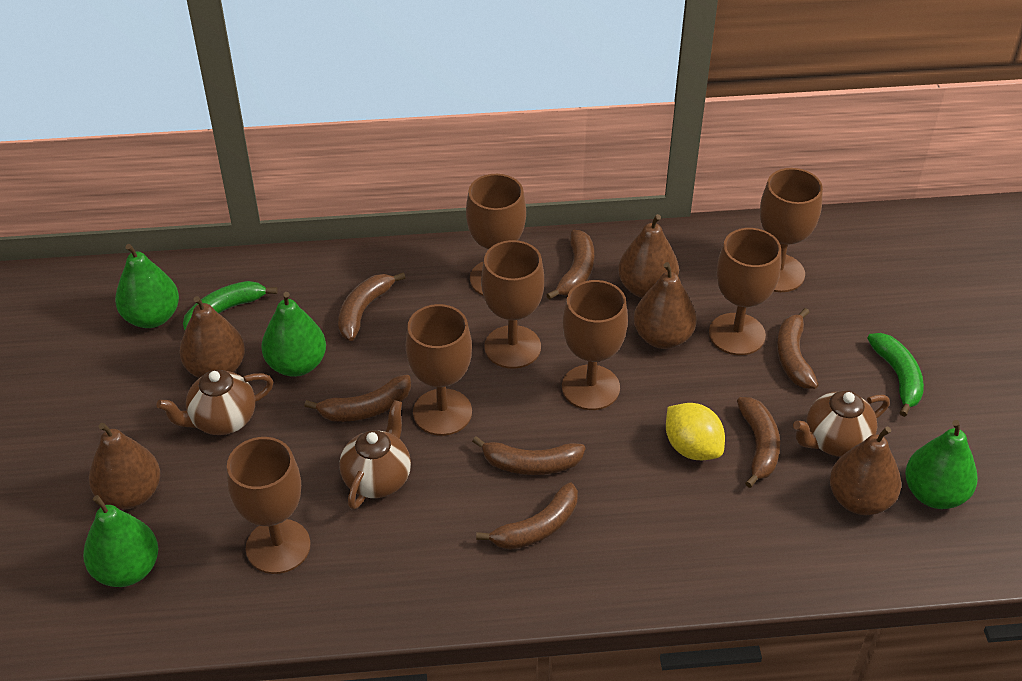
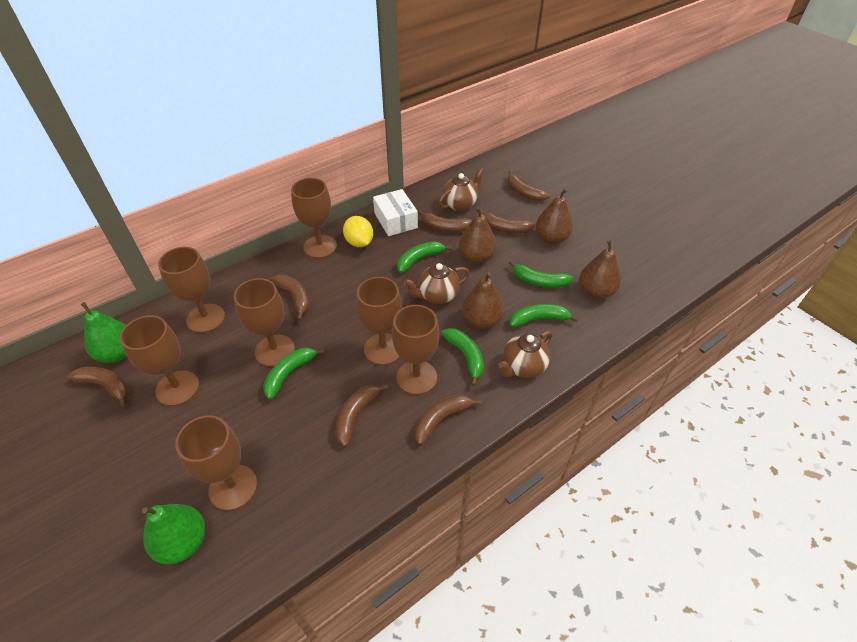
brown pear: 5 -> 4
green banana: 2 -> 5
green pear: 4 -> 2
white box: 0 -> 1

